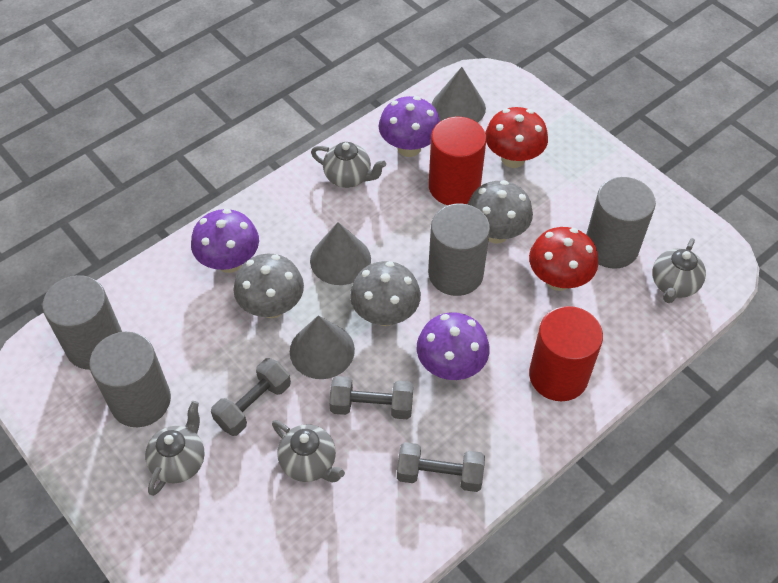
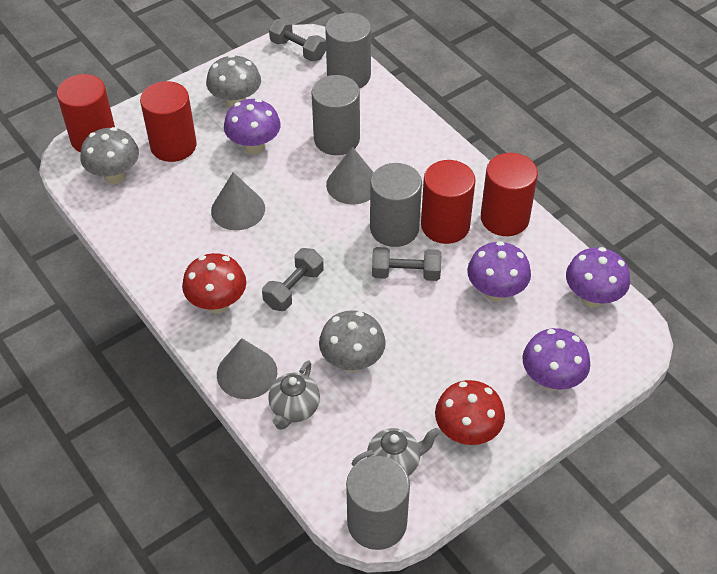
grey teapot: 4 -> 2
purple mushroom: 3 -> 4
red cylinder: 2 -> 4

